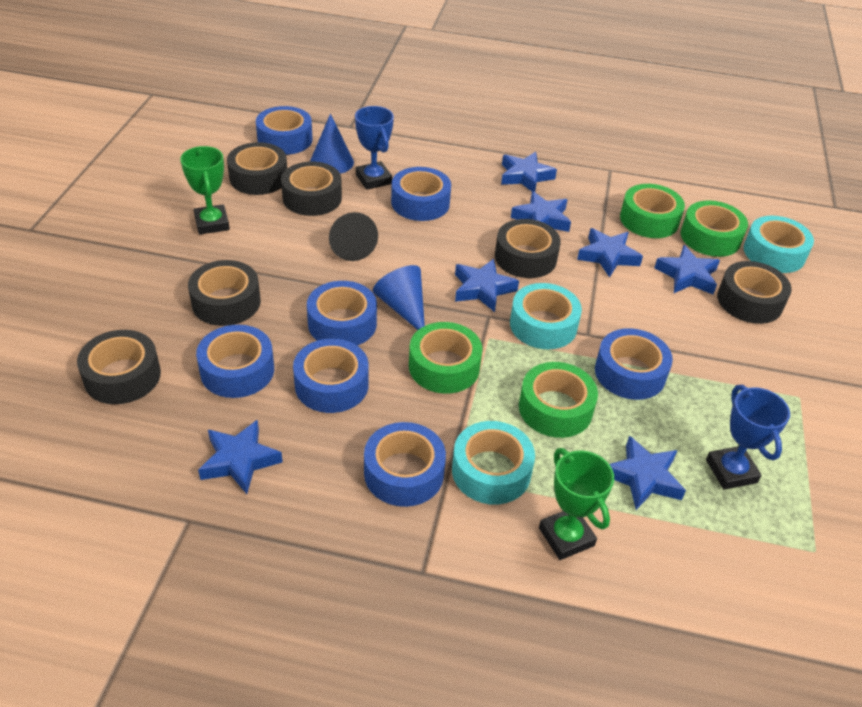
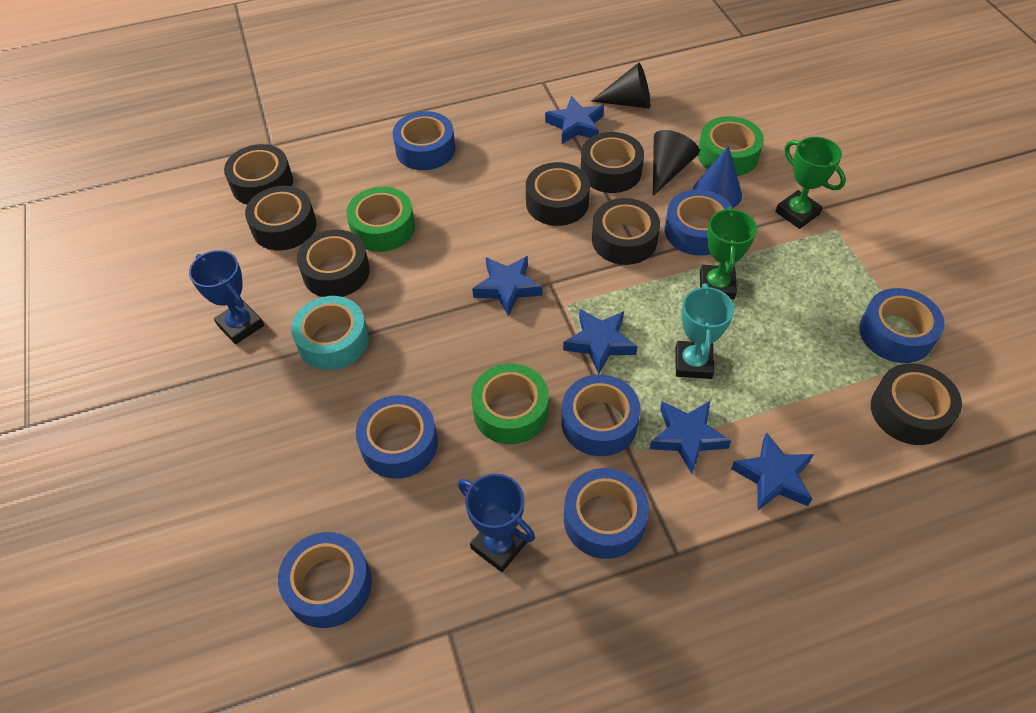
black cone: 1 -> 2
black tape: 6 -> 7
blue cone: 2 -> 1
blue star: 7 -> 5
green tape: 4 -> 3
turquoise tape: 3 -> 1
turquoise trophy: 0 -> 1

